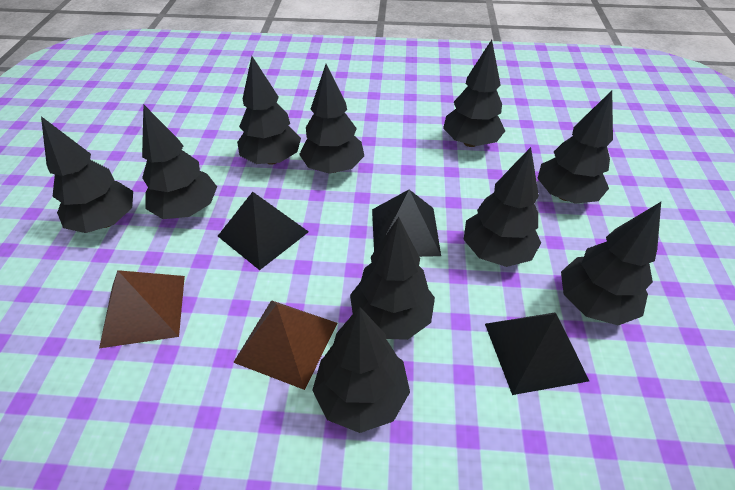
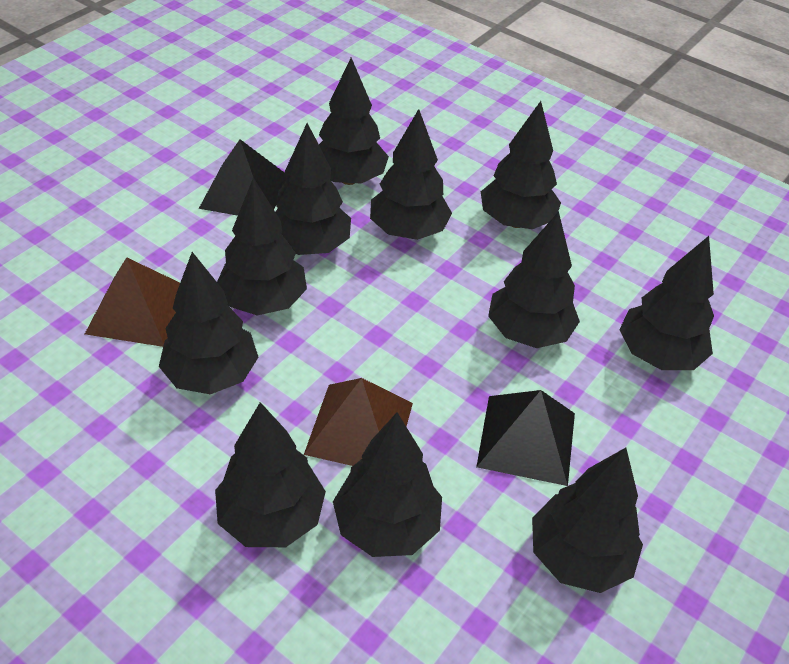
black pyramid: 3 -> 2
black tree: 10 -> 11

